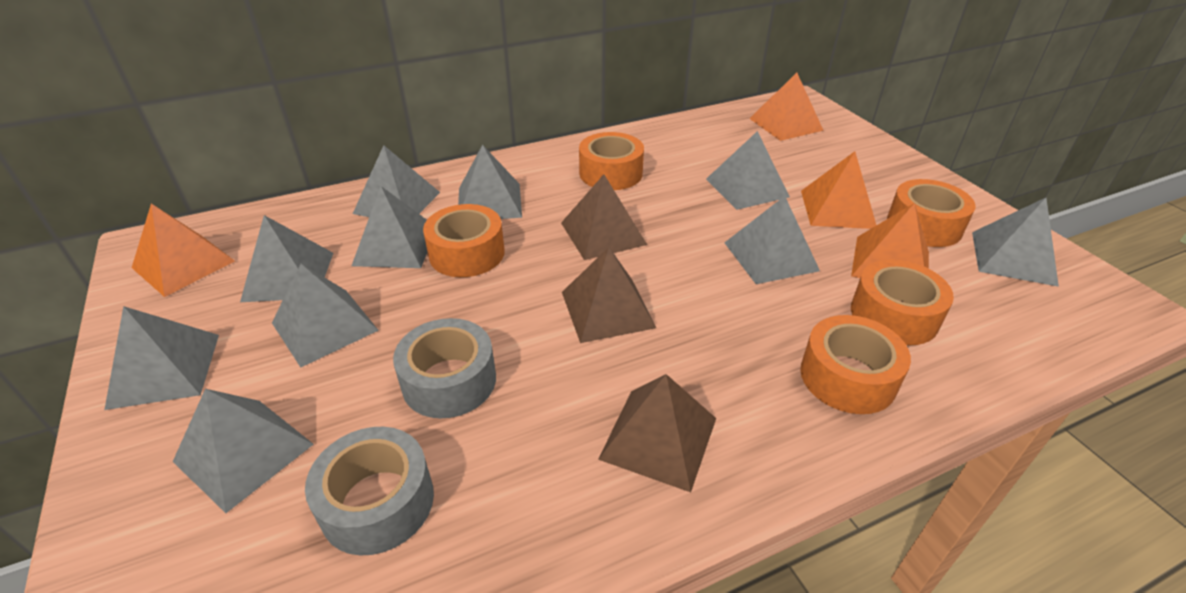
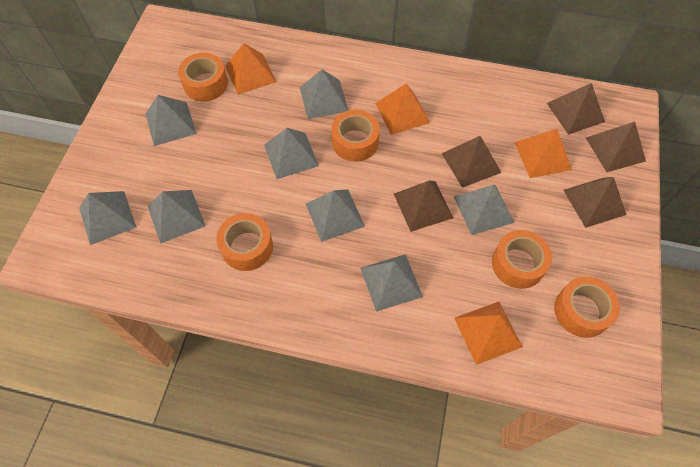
brown pyramid: 3 -> 5
grey pyramid: 10 -> 8
grey tape: 2 -> 0

